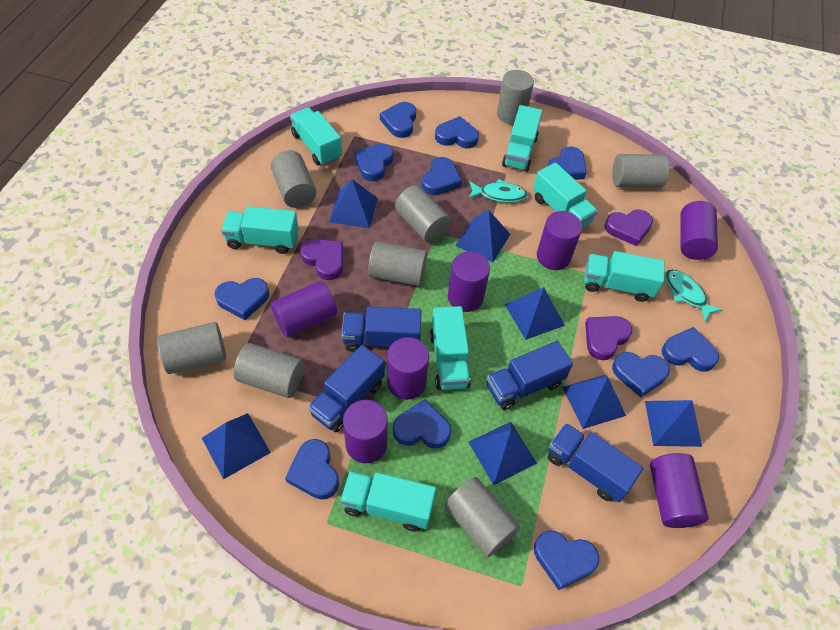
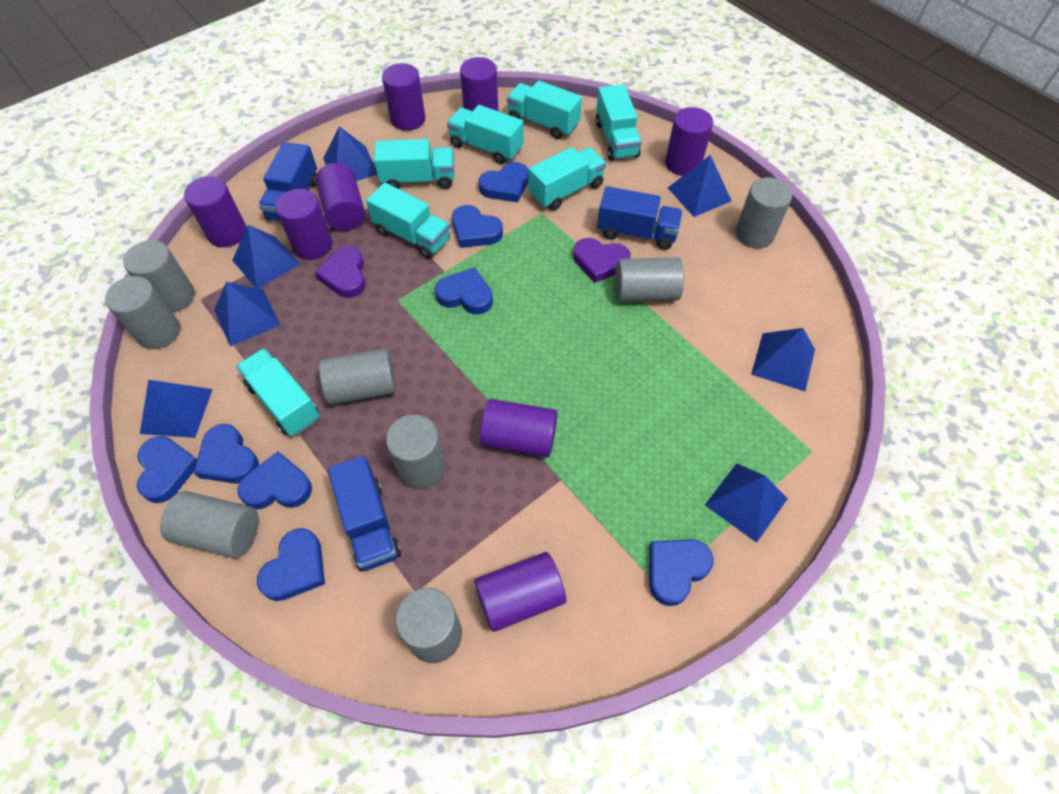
blue heart: 11 -> 8
blue truck: 4 -> 3
purple cylinder: 7 -> 8
purple heart: 3 -> 2
turquoise fish: 2 -> 0

